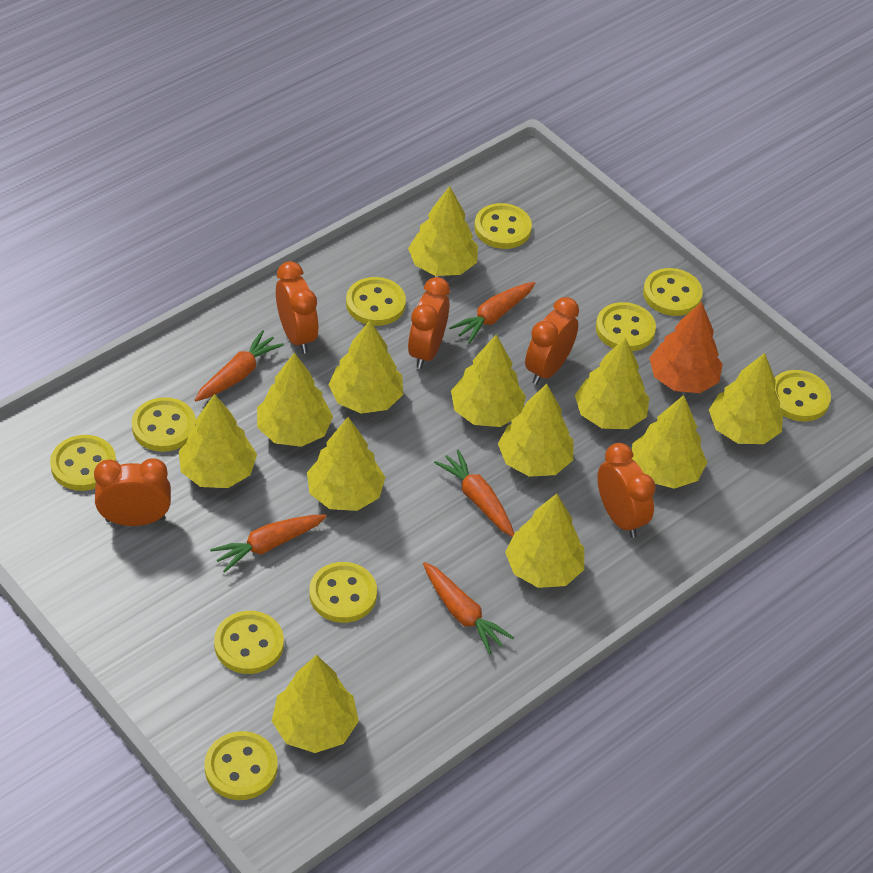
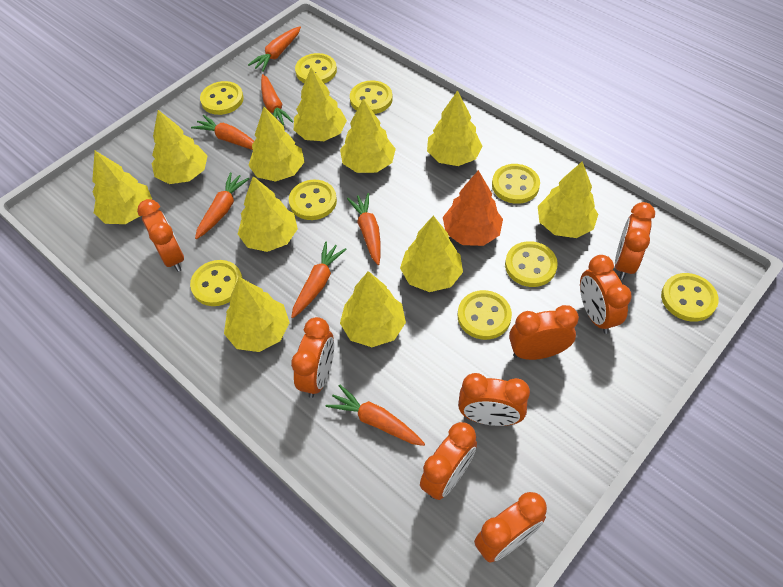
orange carrot: 5 -> 7
orange clock: 5 -> 8
yellow button: 10 -> 9
yellow tree: 12 -> 11

